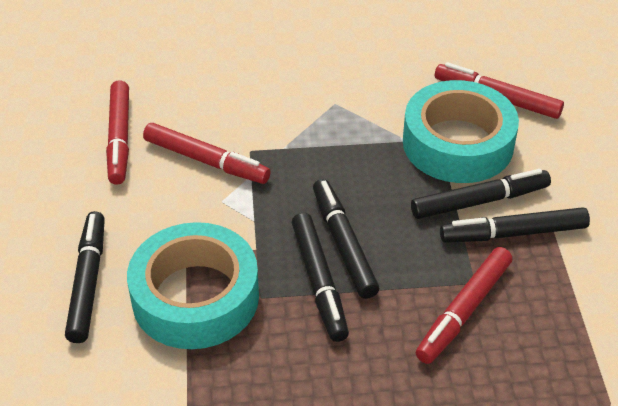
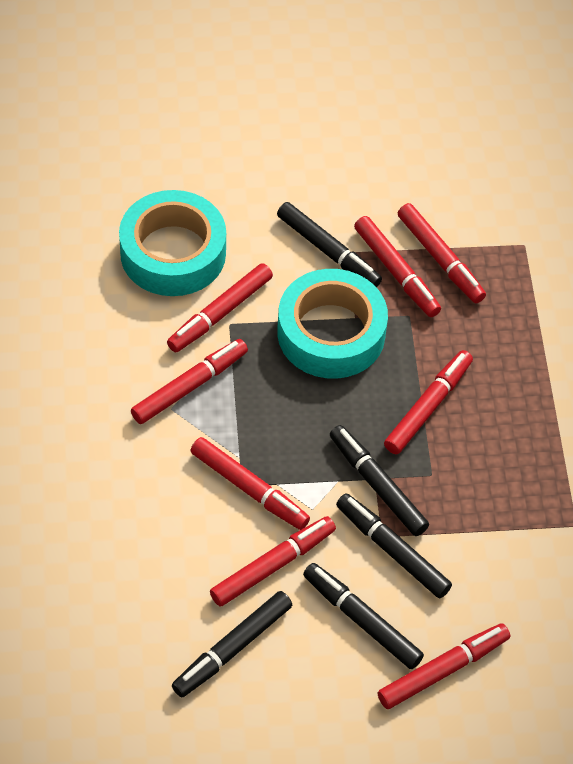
red marker: 4 -> 8

